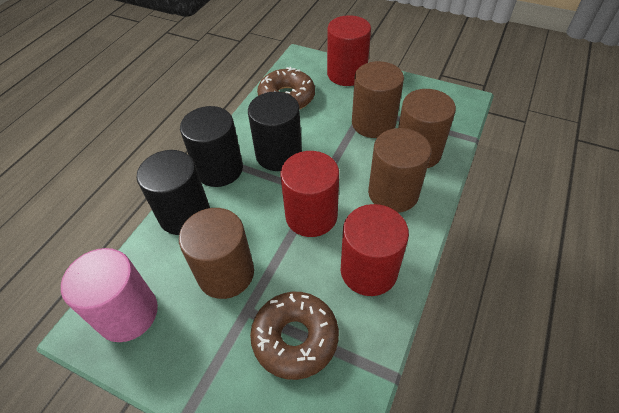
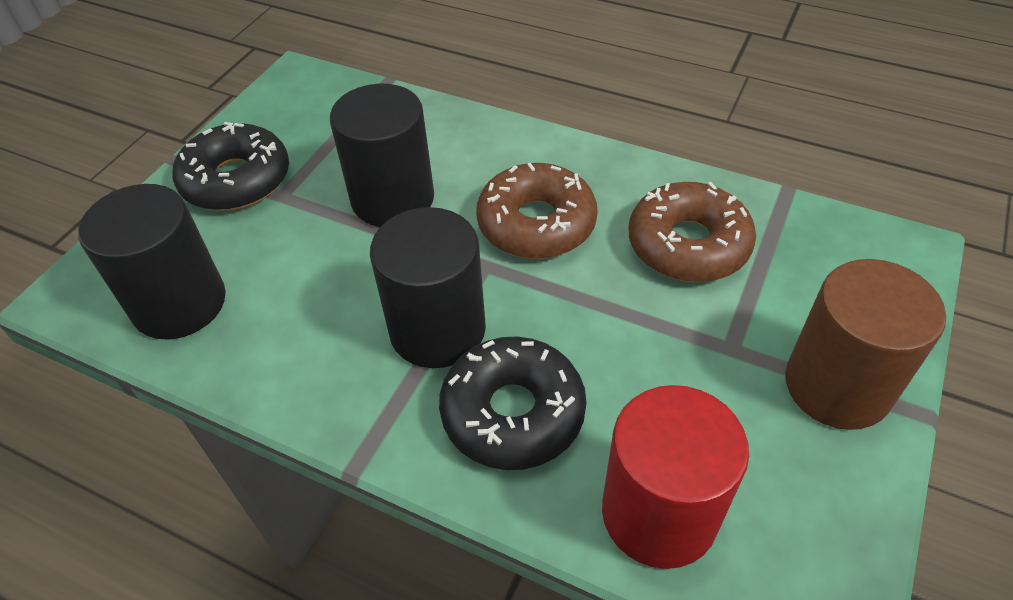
black donut: 0 -> 2
brown cylinder: 4 -> 1
pink cylinder: 1 -> 0
red cylinder: 3 -> 1

